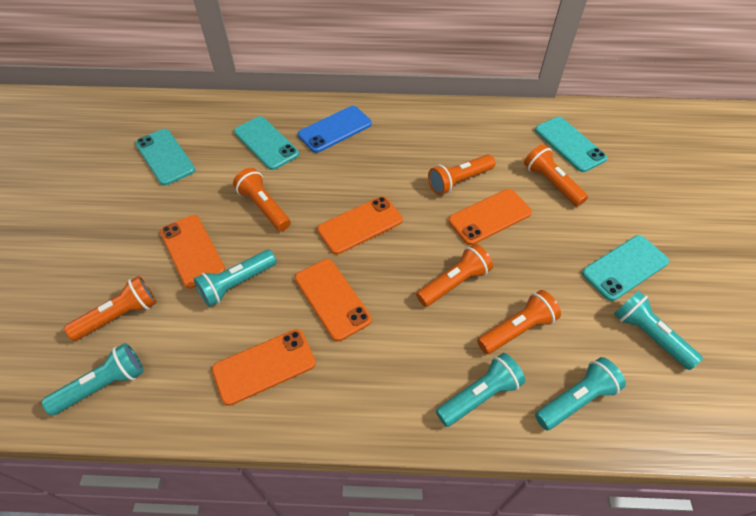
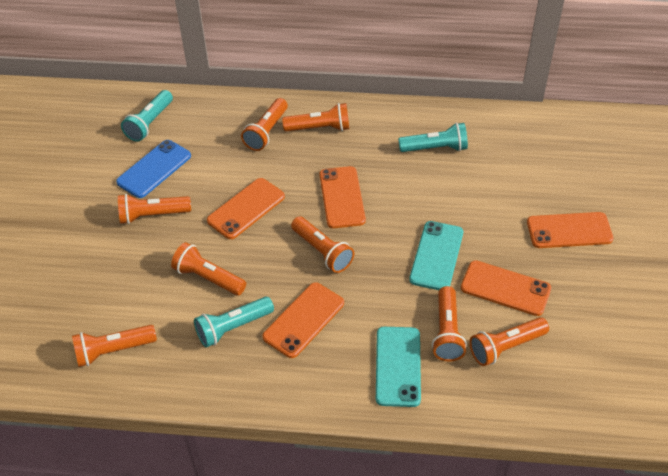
orange flashlight: 6 -> 8
turquoise flashlight: 5 -> 3
turquoise phone: 4 -> 2

